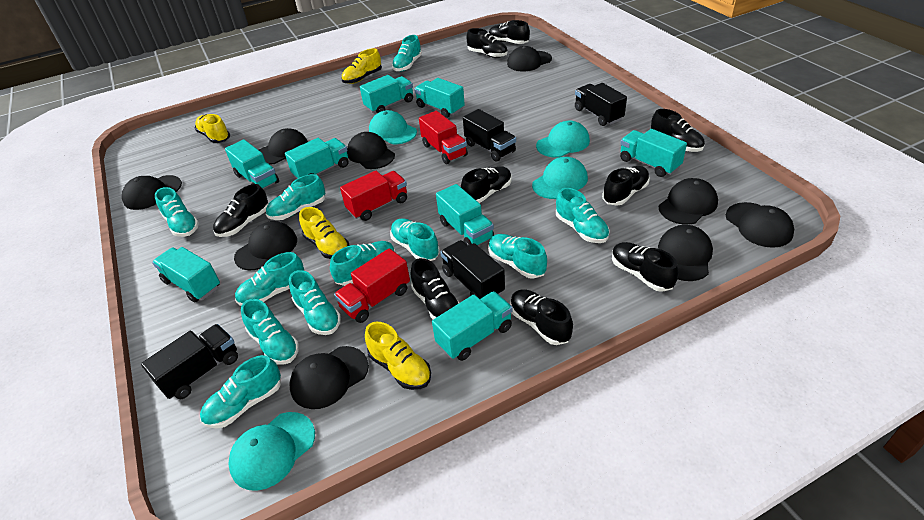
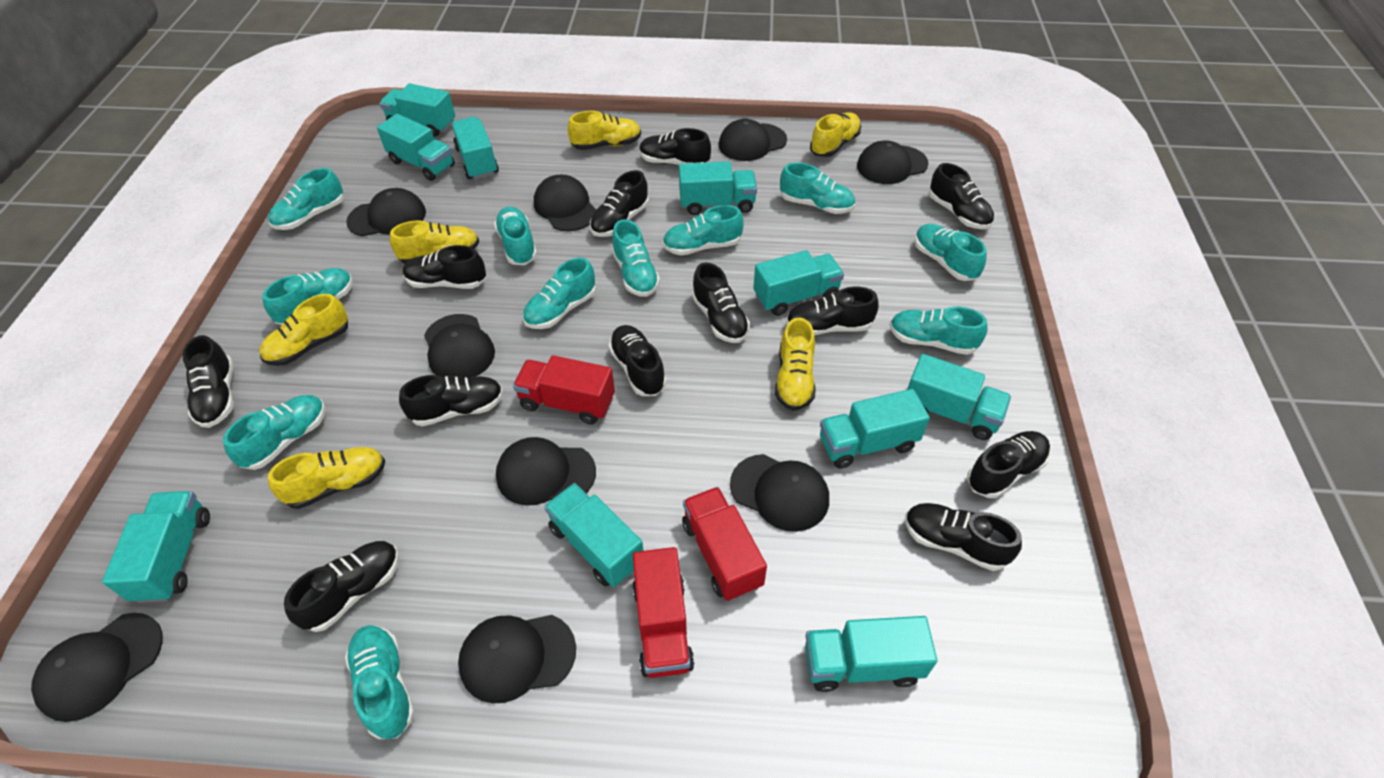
black shoe: 9 -> 12
black truck: 4 -> 0
turquoise cap: 4 -> 0
turquoise truck: 8 -> 10
yellow shoe: 4 -> 6

